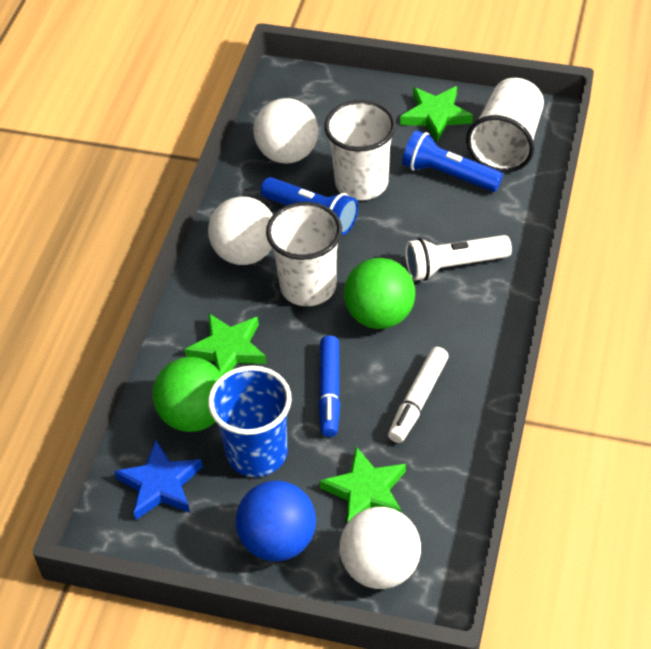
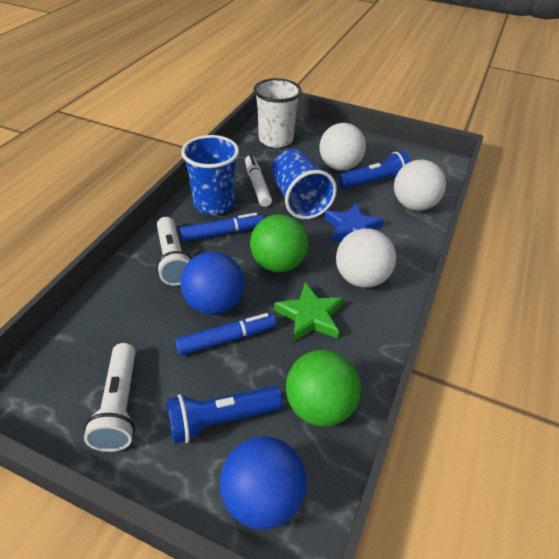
blue ball: 1 -> 2
blue cup: 1 -> 2
blue marker: 1 -> 2
green star: 3 -> 1
white cup: 3 -> 1
white flashlight: 1 -> 2

